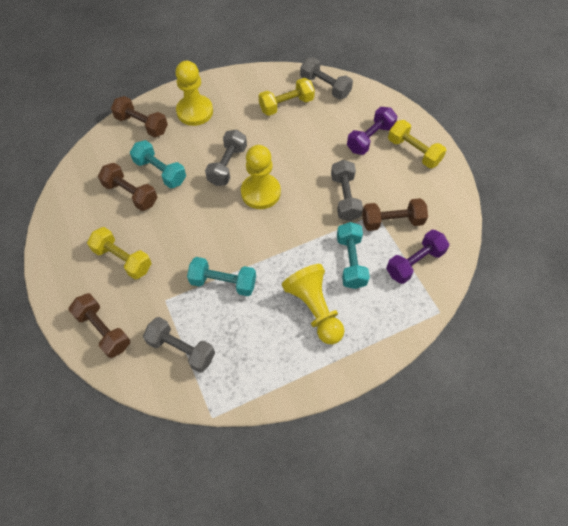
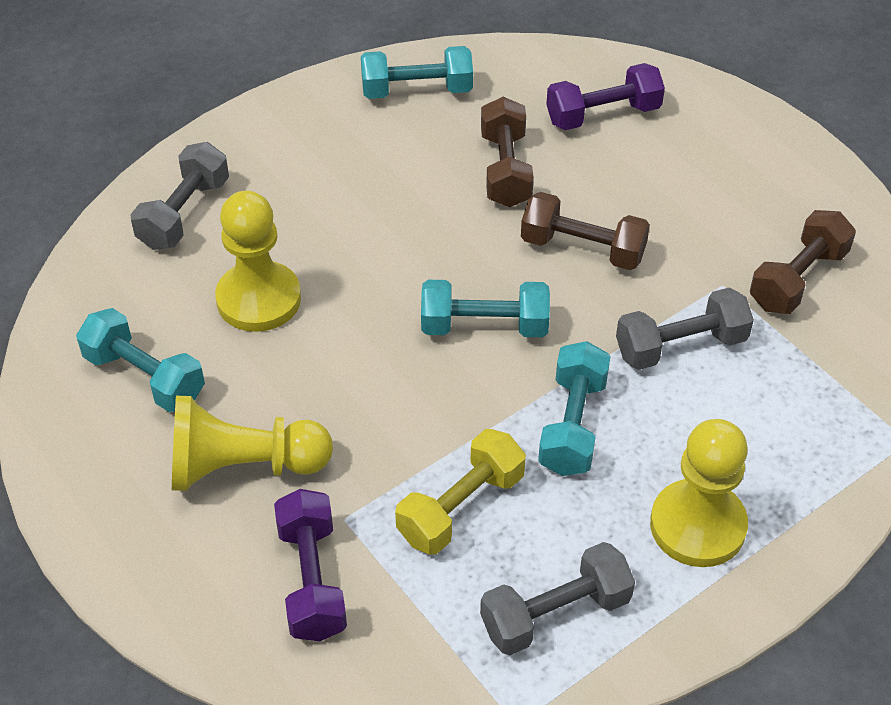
brown dumbbell: 4 -> 3
grey dumbbell: 4 -> 3
turquoise dumbbell: 3 -> 4
yellow dumbbell: 3 -> 1

